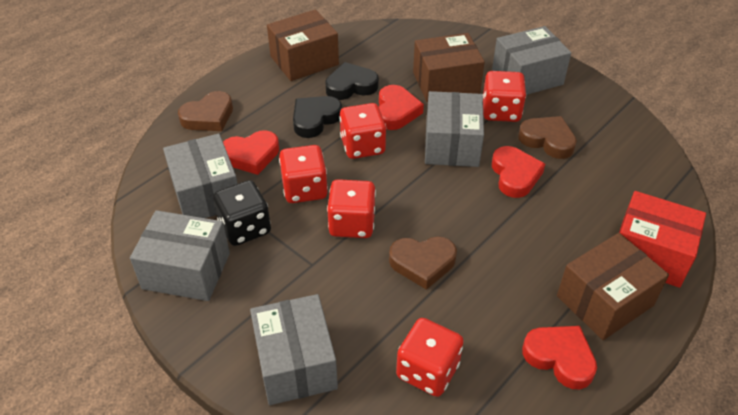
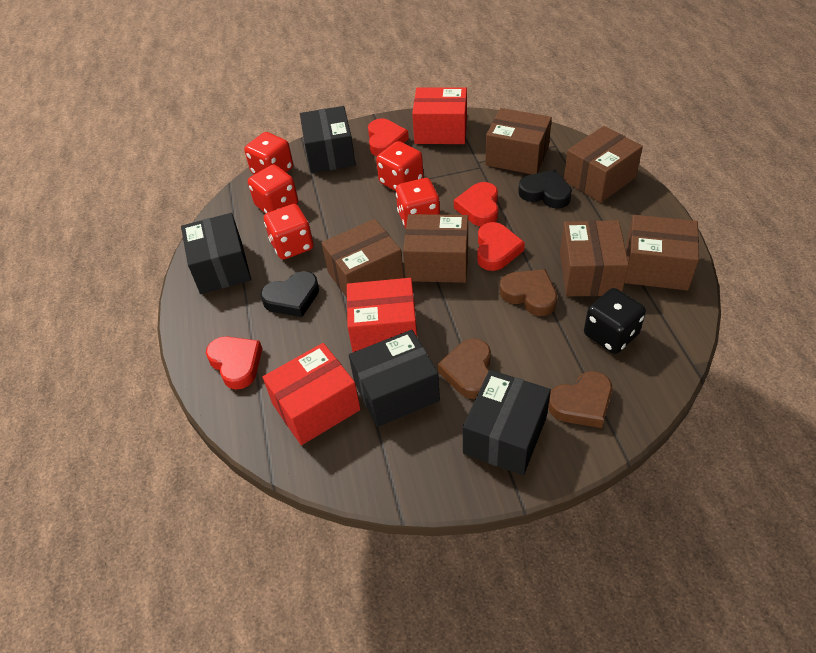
black box: 0 -> 4
brown box: 3 -> 6
grey box: 5 -> 0
red box: 1 -> 3

